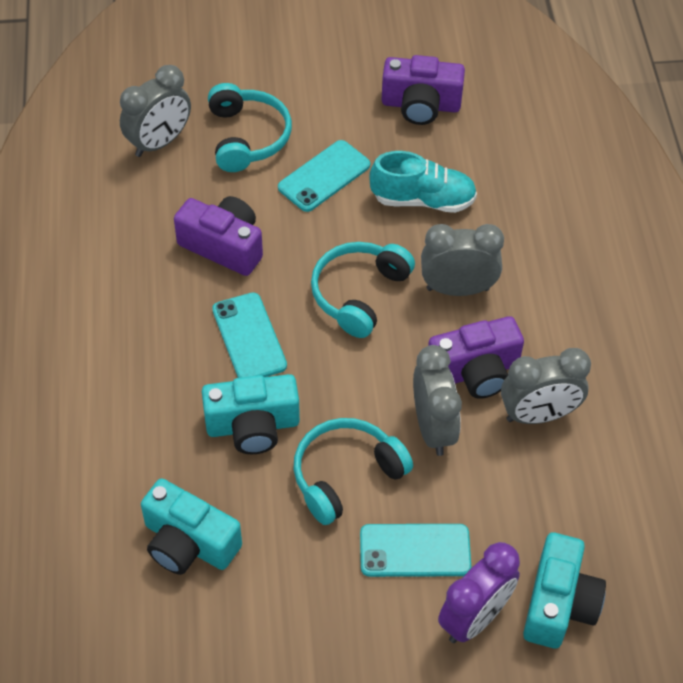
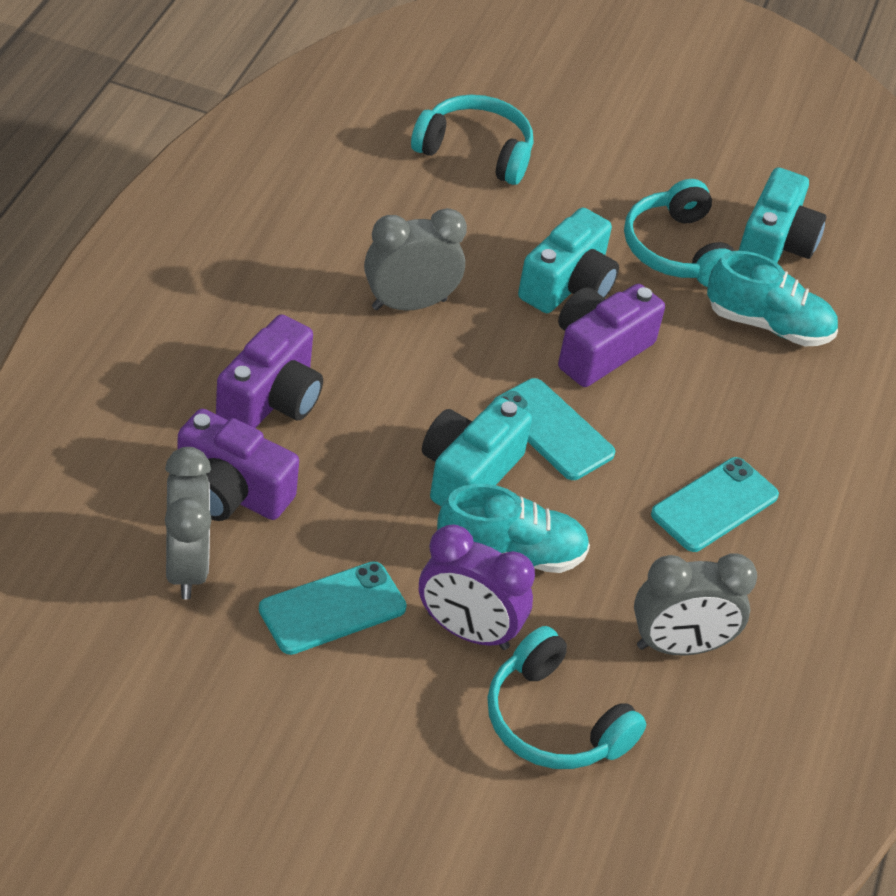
grey clock: 4 -> 3
turquoise shoe: 1 -> 2

